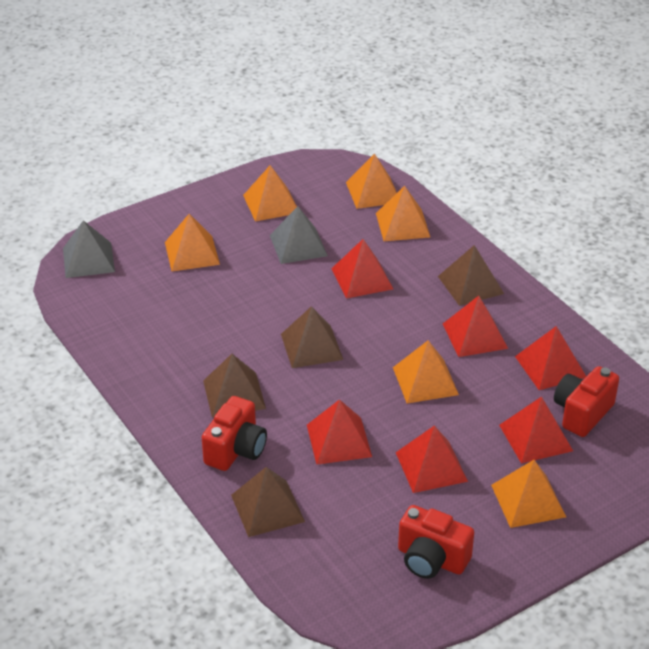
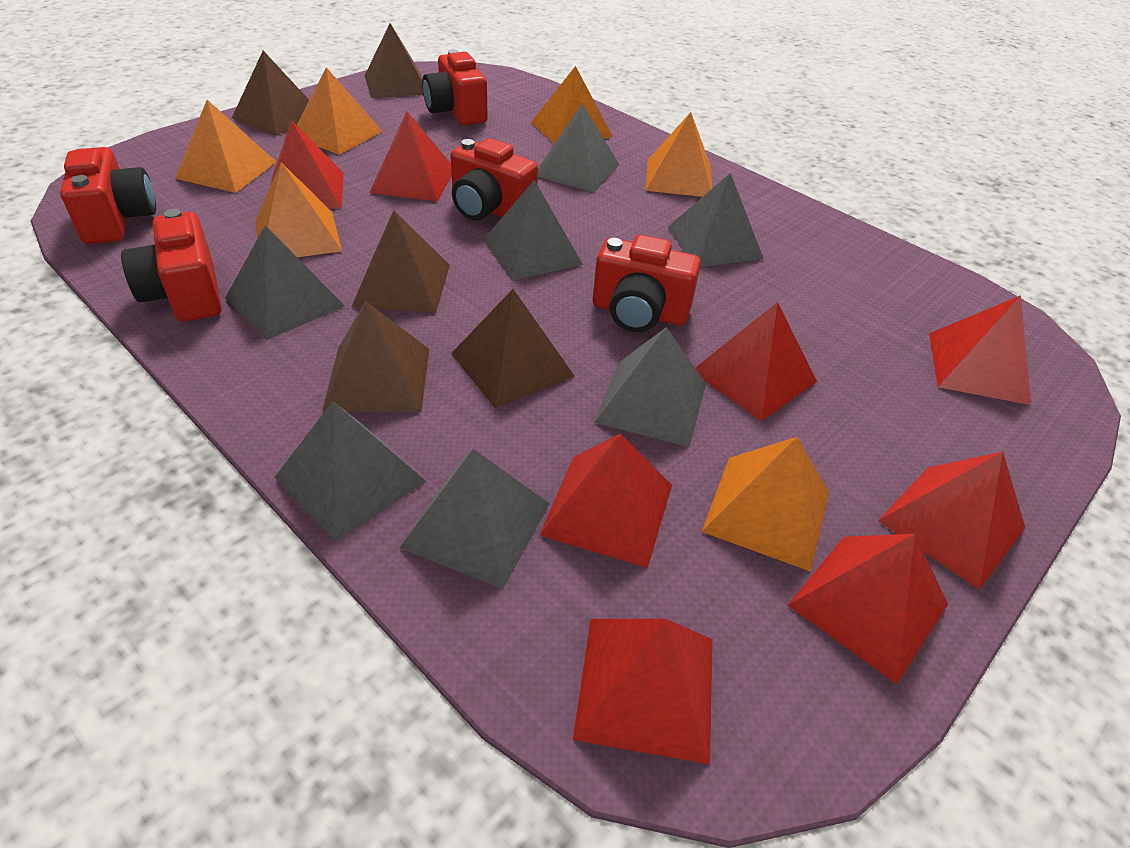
brown pyramid: 4 -> 5
grey pyramid: 2 -> 7
red camera: 3 -> 5
red pyramid: 6 -> 8

